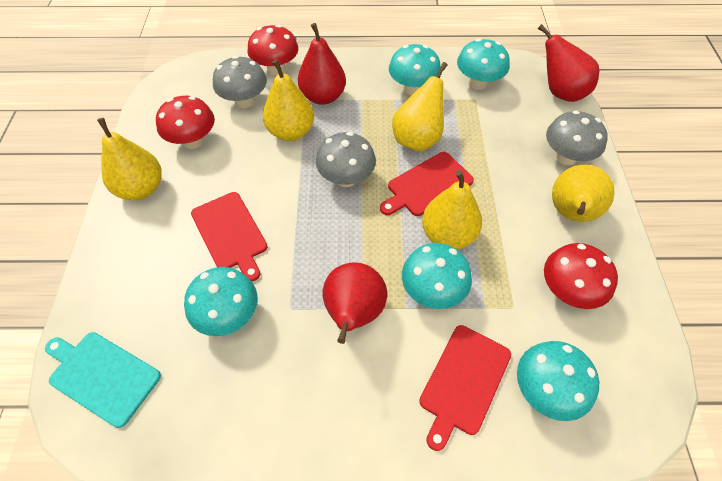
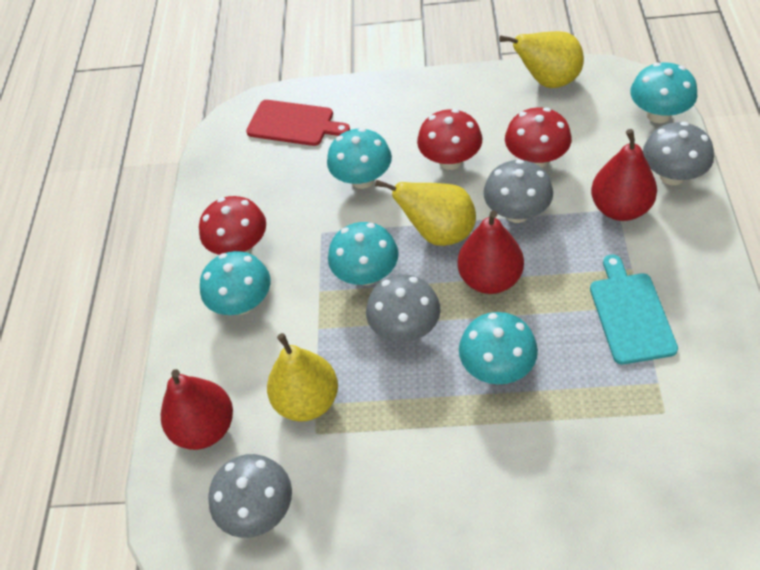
grey mushroom: 3 -> 4
red cutting board: 3 -> 1
yellow pear: 5 -> 3

